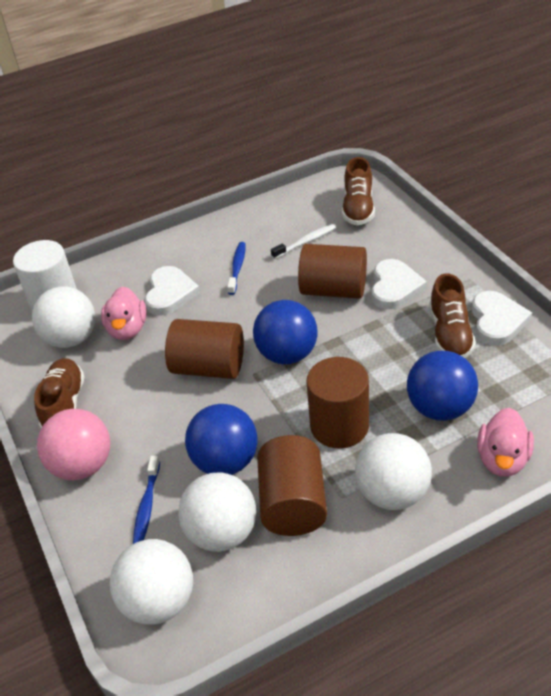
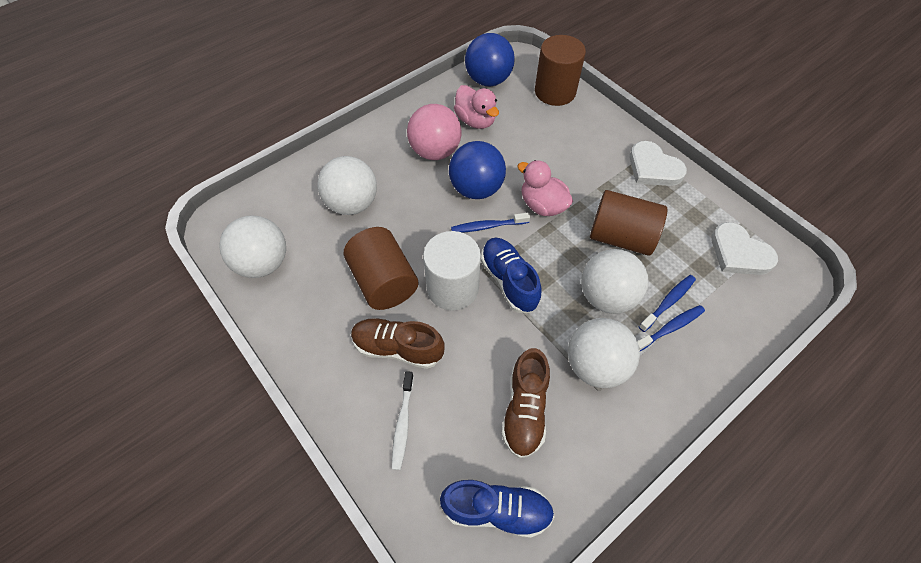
blue ball: 3 -> 2
blue shoe: 0 -> 2
blue toothbrush: 2 -> 3
brown cylinder: 4 -> 3
brown shoe: 3 -> 2
white heart: 3 -> 2

